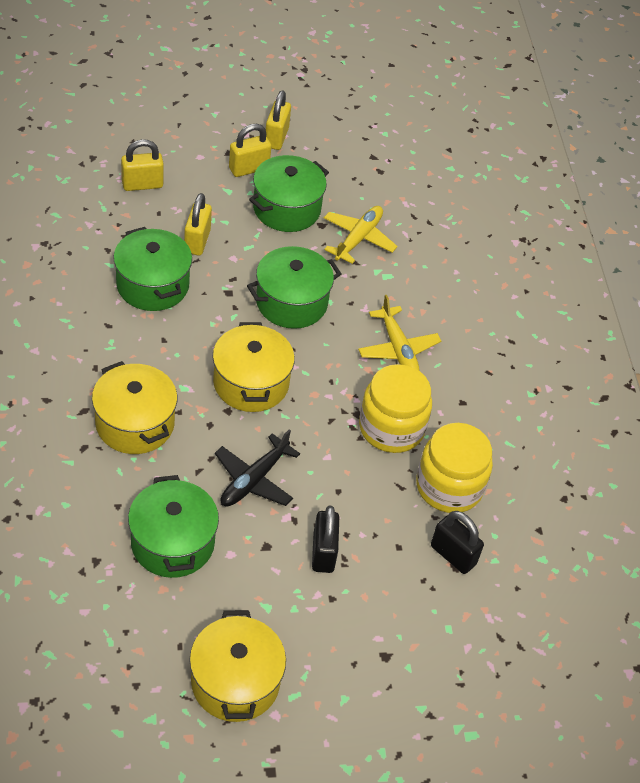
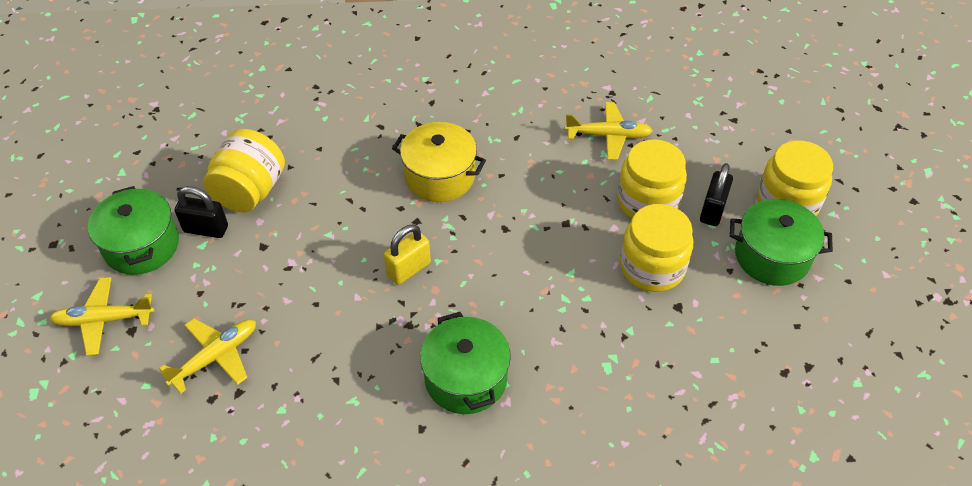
black plane: 1 -> 0
green pot: 4 -> 3
yellow jar: 2 -> 4
yellow padlock: 4 -> 1
yellow plane: 2 -> 3
yellow pot: 3 -> 1

